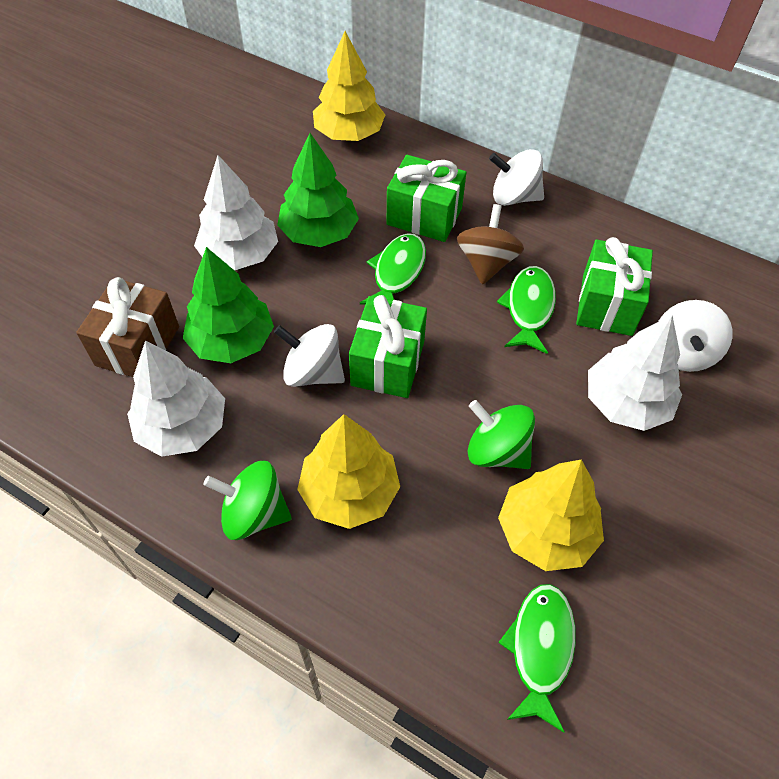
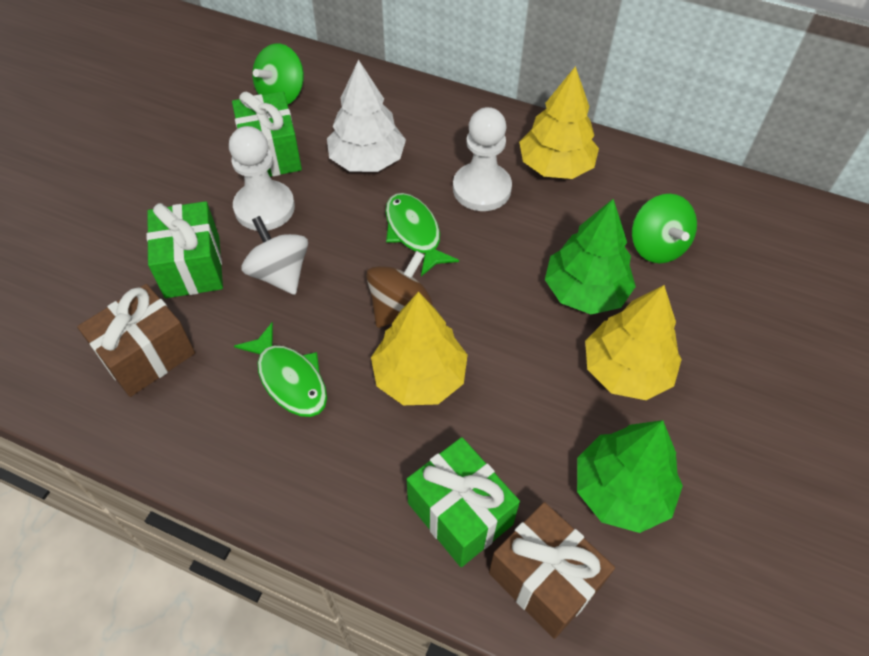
brown gift: 1 -> 2
green fish: 3 -> 2
white pawn: 0 -> 2
white spinning top: 3 -> 1
white tree: 3 -> 1

